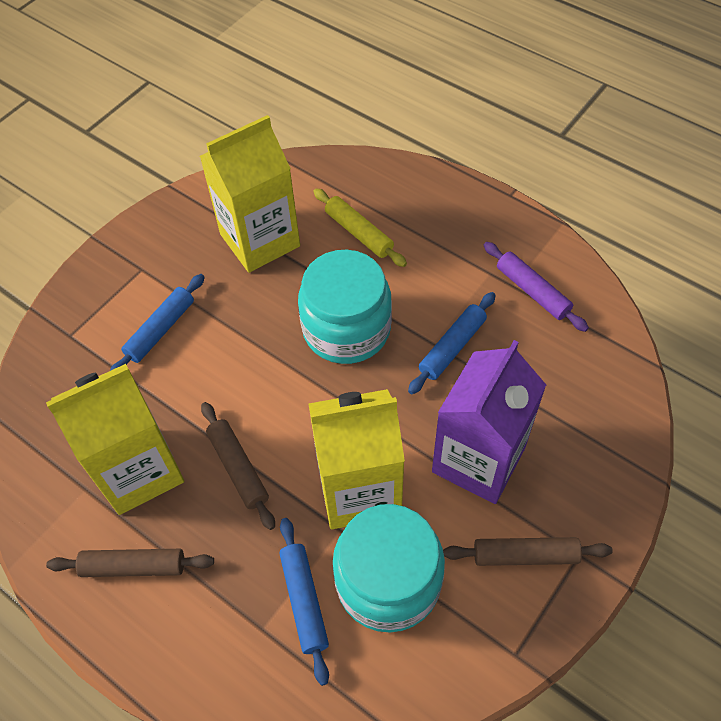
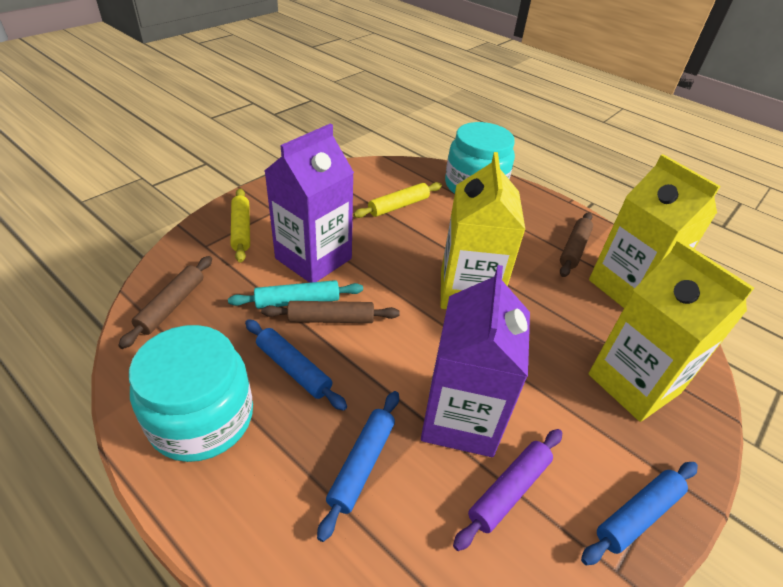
purple carton: 1 -> 2
turquoise rolling pin: 0 -> 1
yellow rolling pin: 1 -> 2

